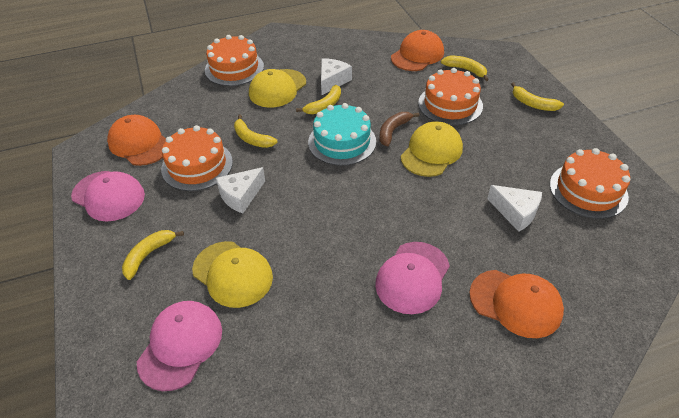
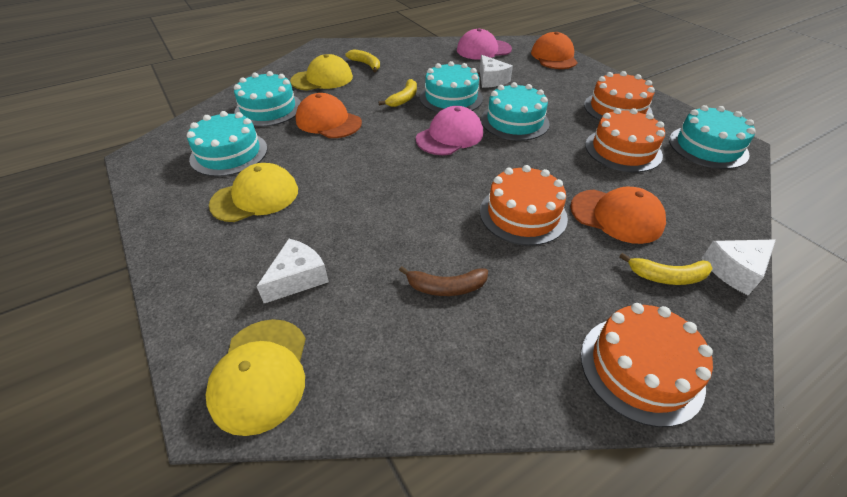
pink cap: 3 -> 2
turquoise cake: 1 -> 5
yellow banana: 5 -> 3

